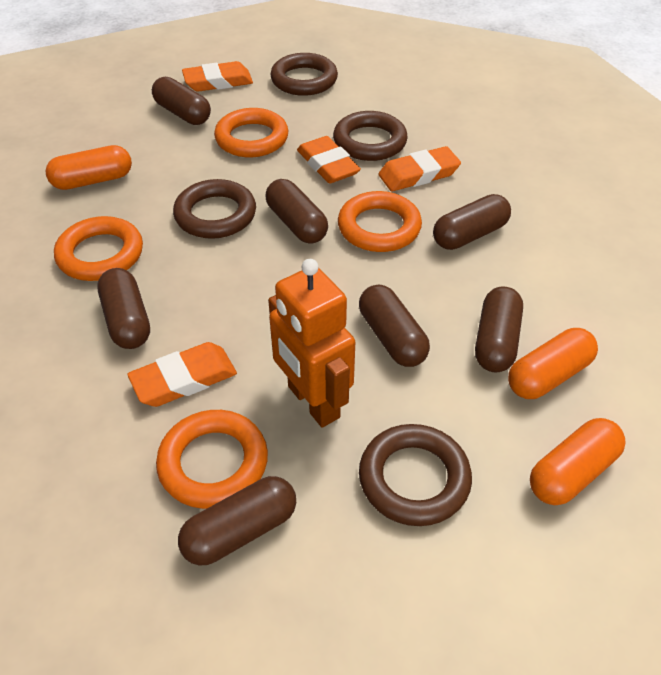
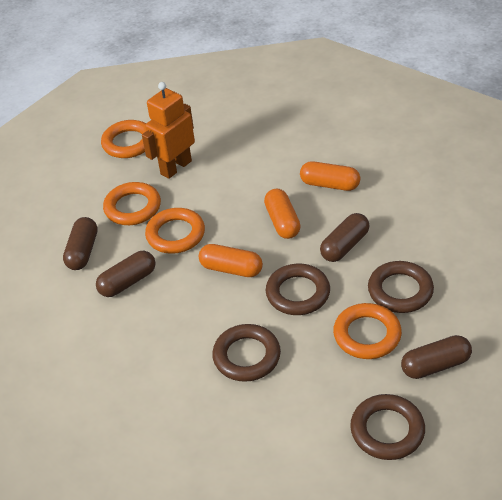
brown capsule: 7 -> 4
orange eraser: 4 -> 0

